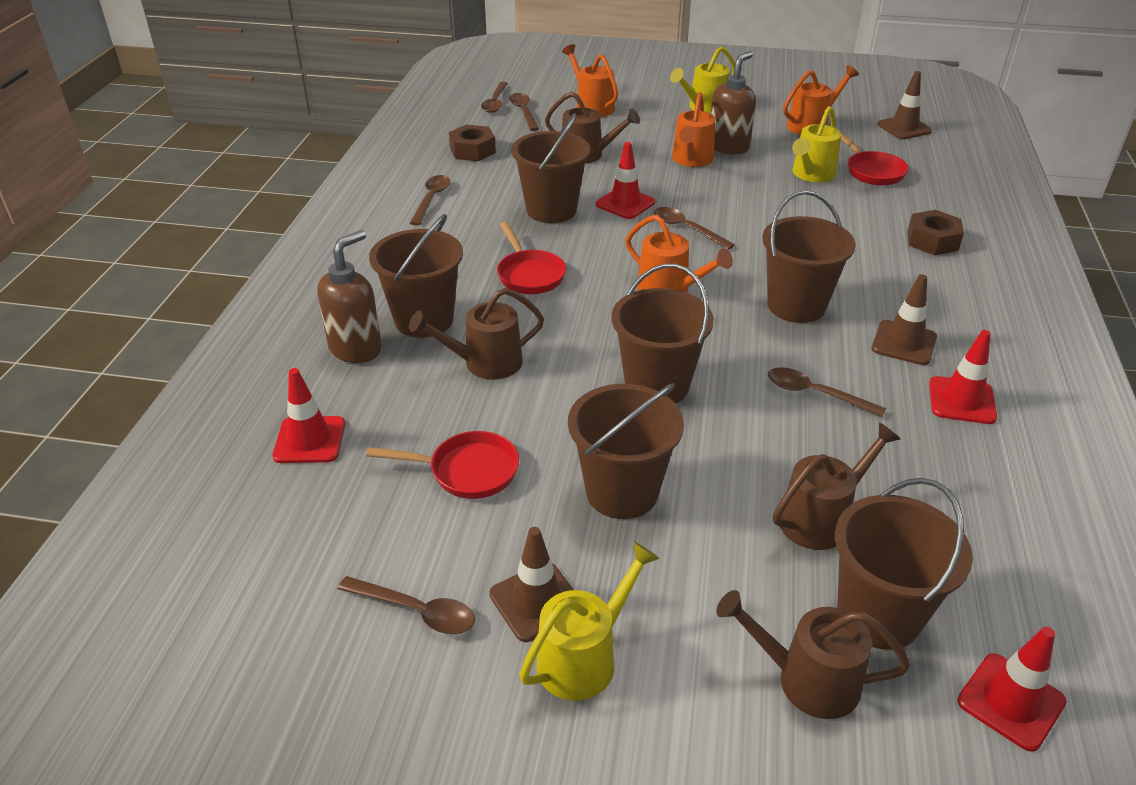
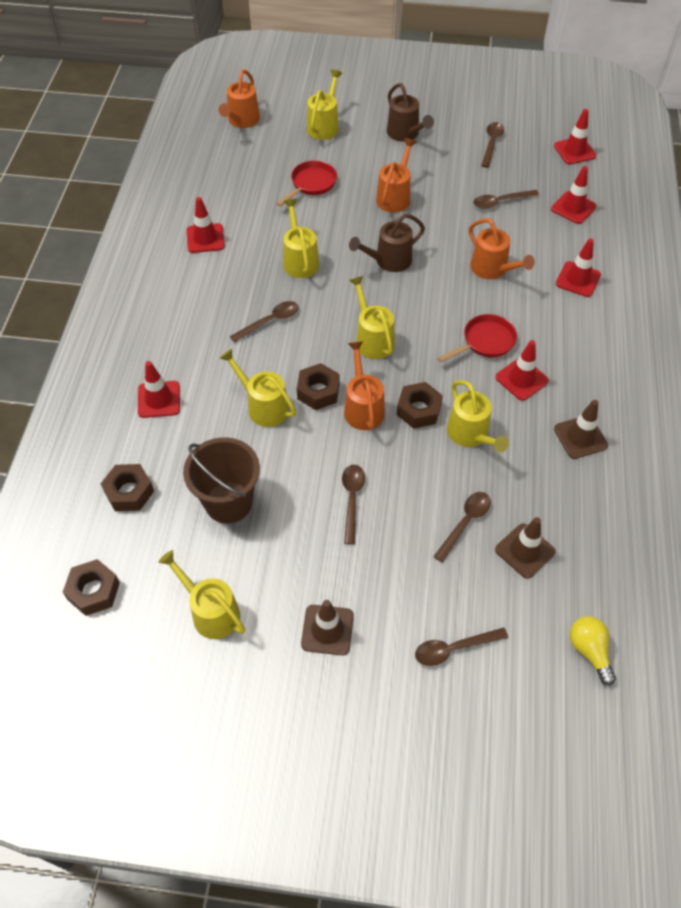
brown bucket: 6 -> 1
brown nut: 2 -> 4
brown soap dispenser: 2 -> 0
brown watering can: 4 -> 2
red pan: 3 -> 2
red traffic cone: 4 -> 6
yellow light bulb: 0 -> 1
yellow watering can: 3 -> 6

